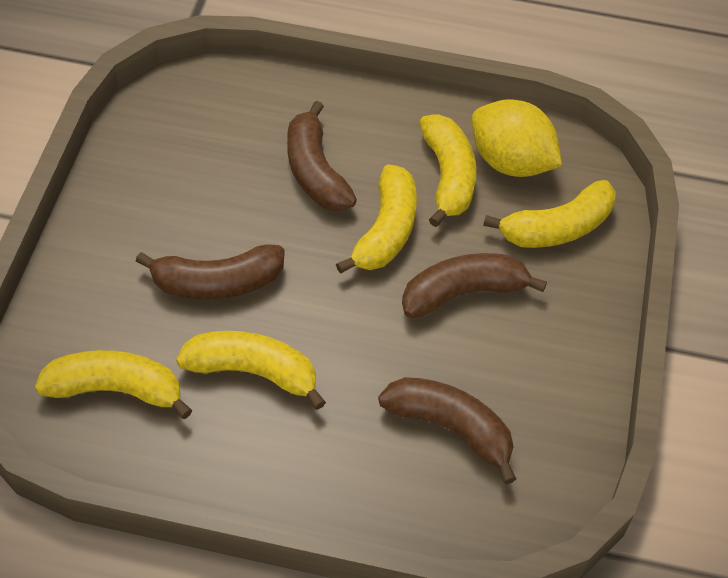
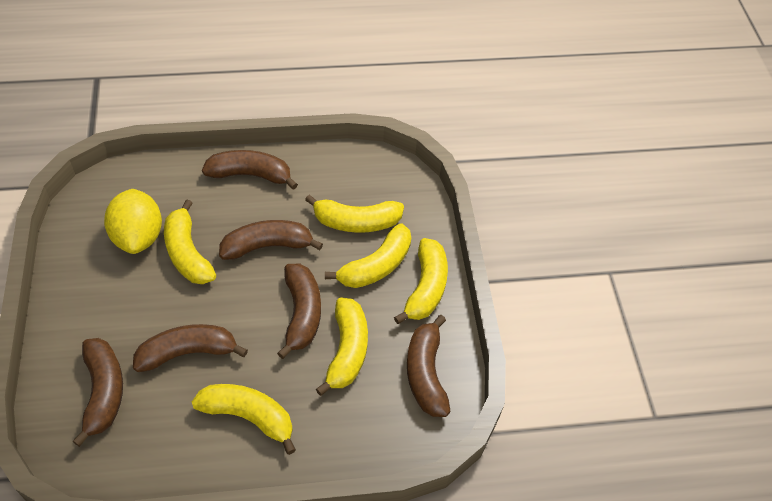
brown banana: 4 -> 6
yellow banana: 5 -> 6

